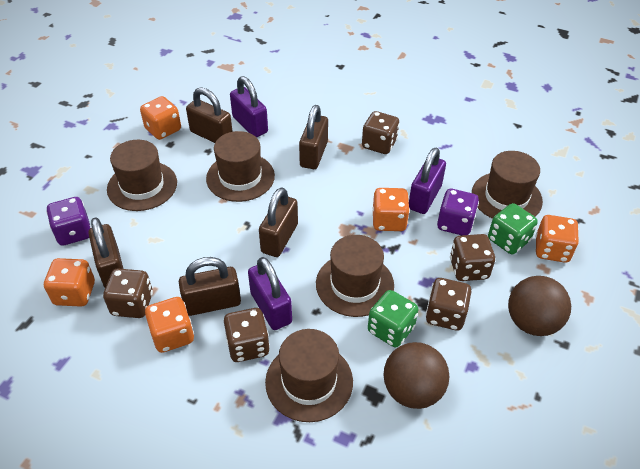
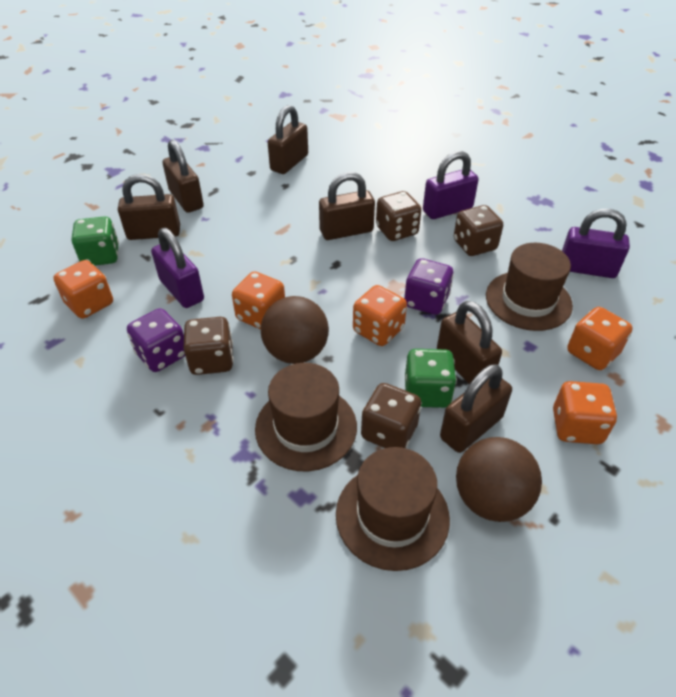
brown dice: 5 -> 4
brown hat: 5 -> 3
brown padlock: 5 -> 6

